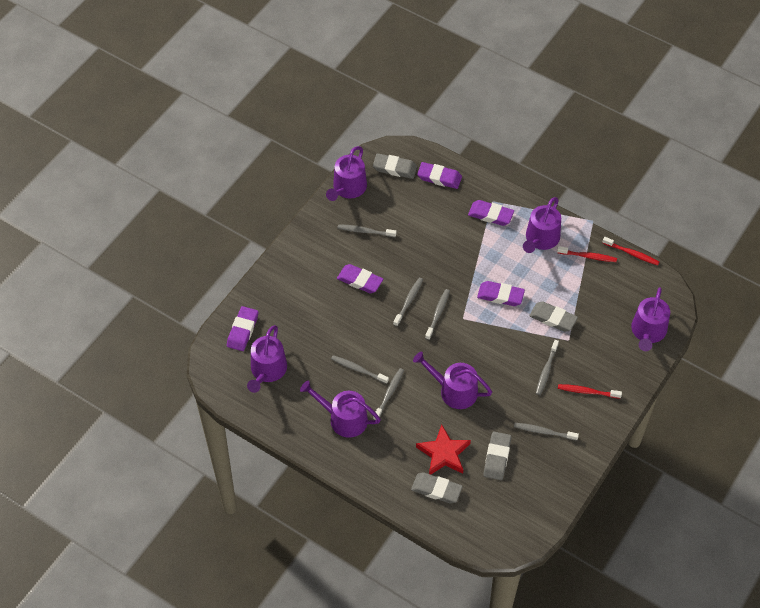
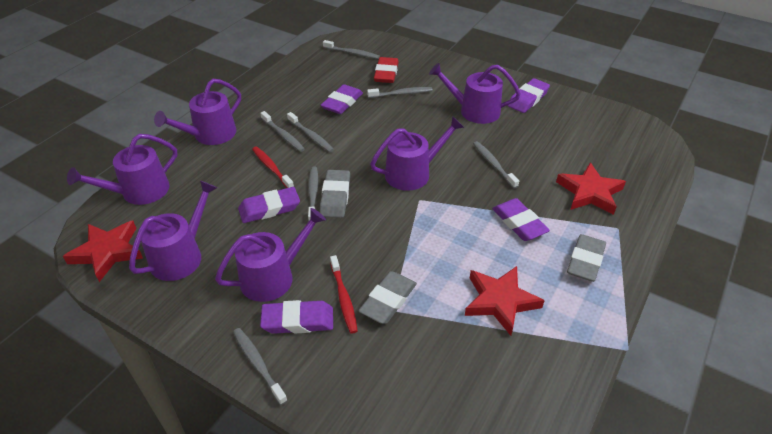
grey eraser: 4 -> 3
red eraser: 0 -> 1
red star: 1 -> 3
red toothbrush: 3 -> 2

